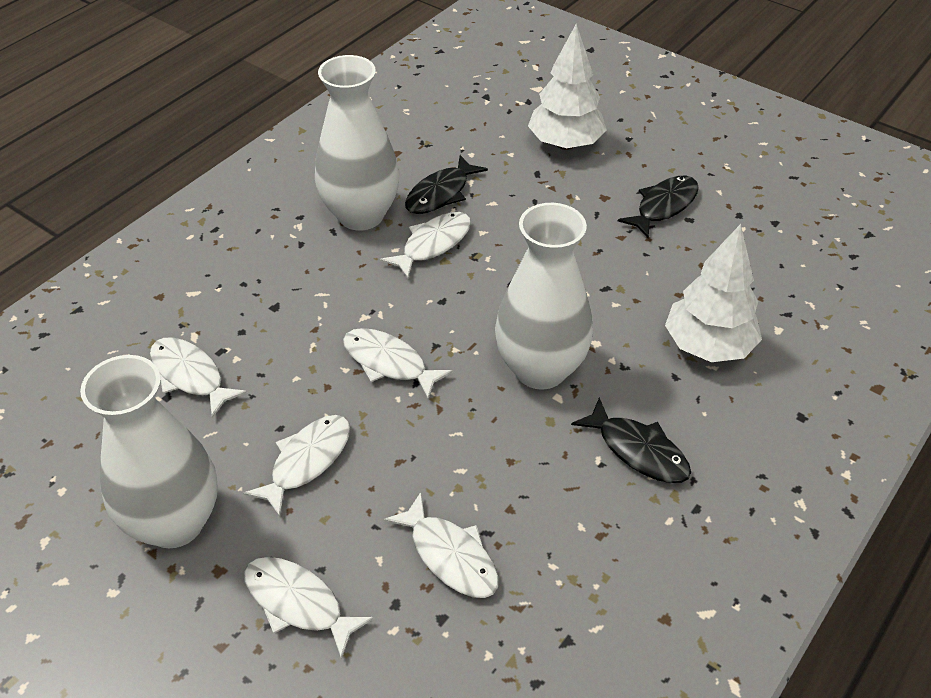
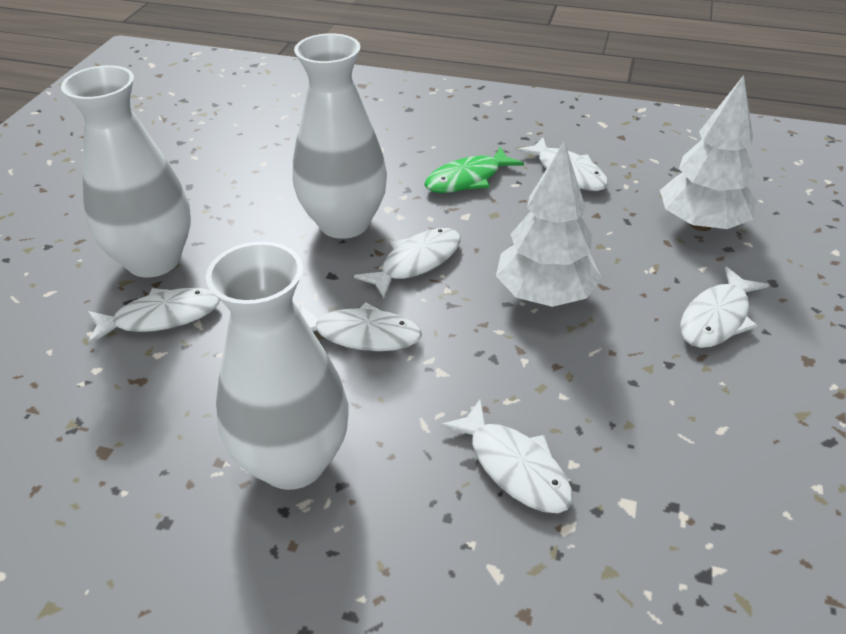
black fish: 3 -> 0
green fish: 0 -> 1

